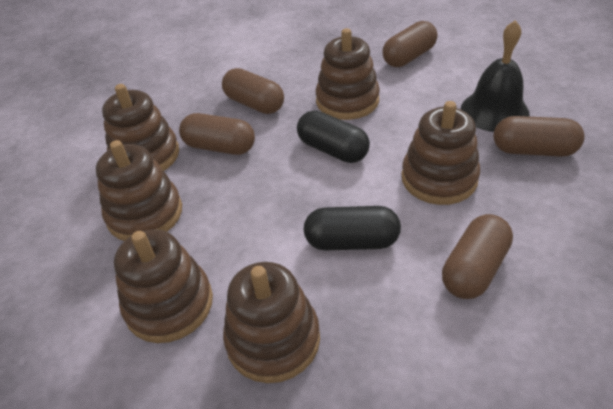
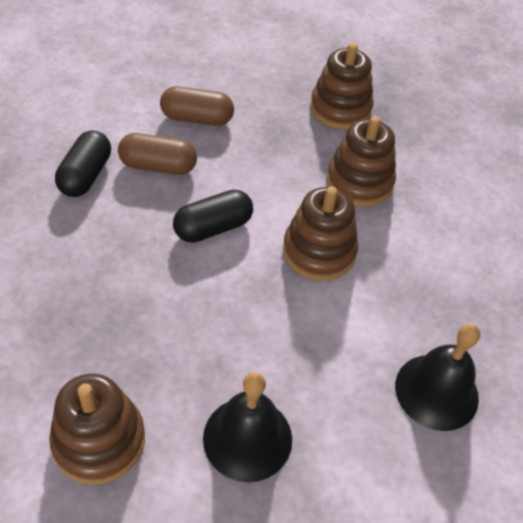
black bell: 1 -> 2
brown capsule: 5 -> 2
brown stacking toy: 6 -> 4

